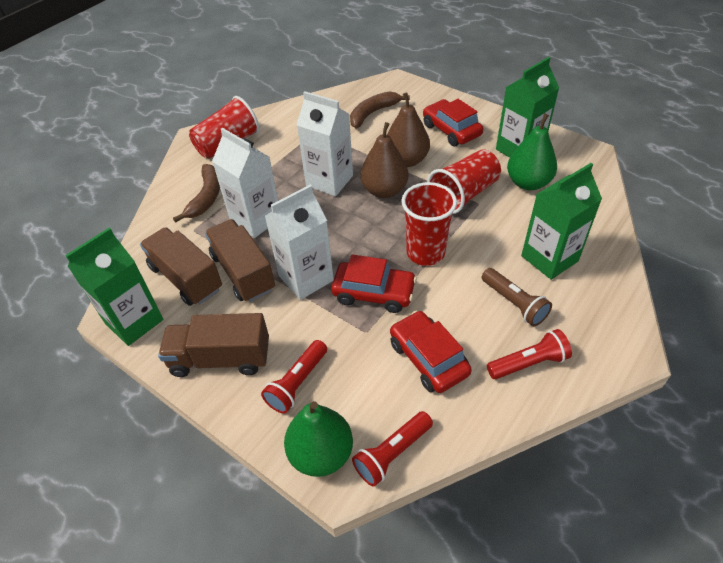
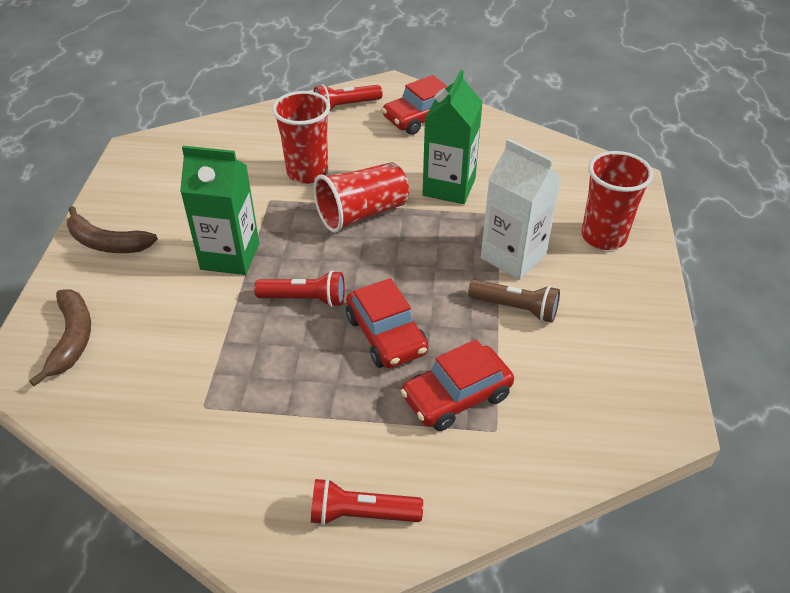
brown pear: 2 -> 0
brown truck: 3 -> 0
green carton: 3 -> 2
green pear: 2 -> 0
white carton: 3 -> 1

